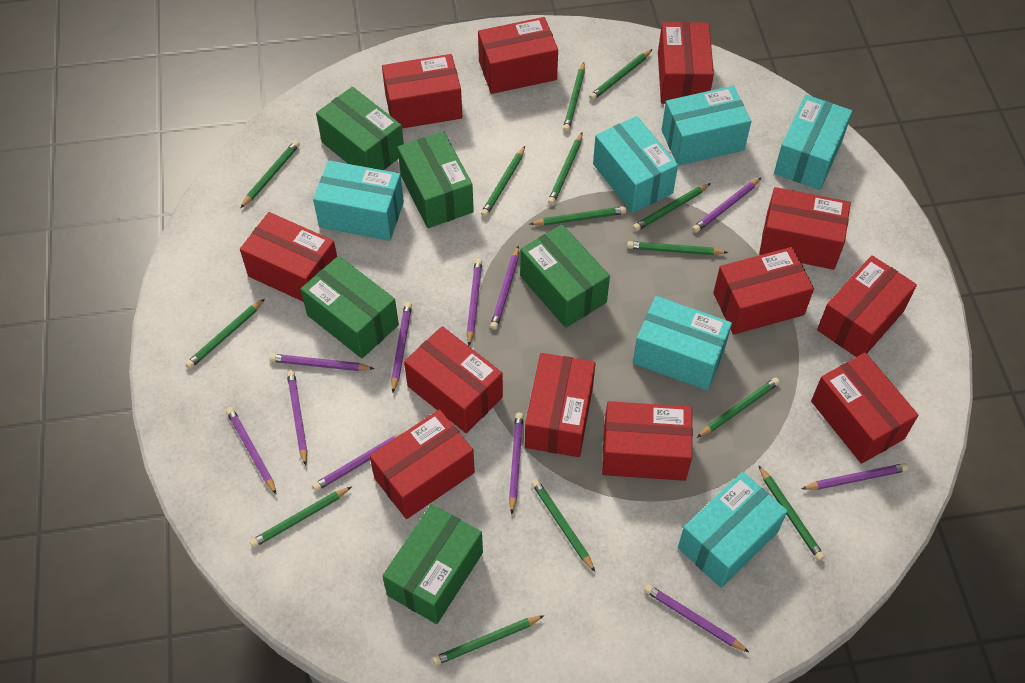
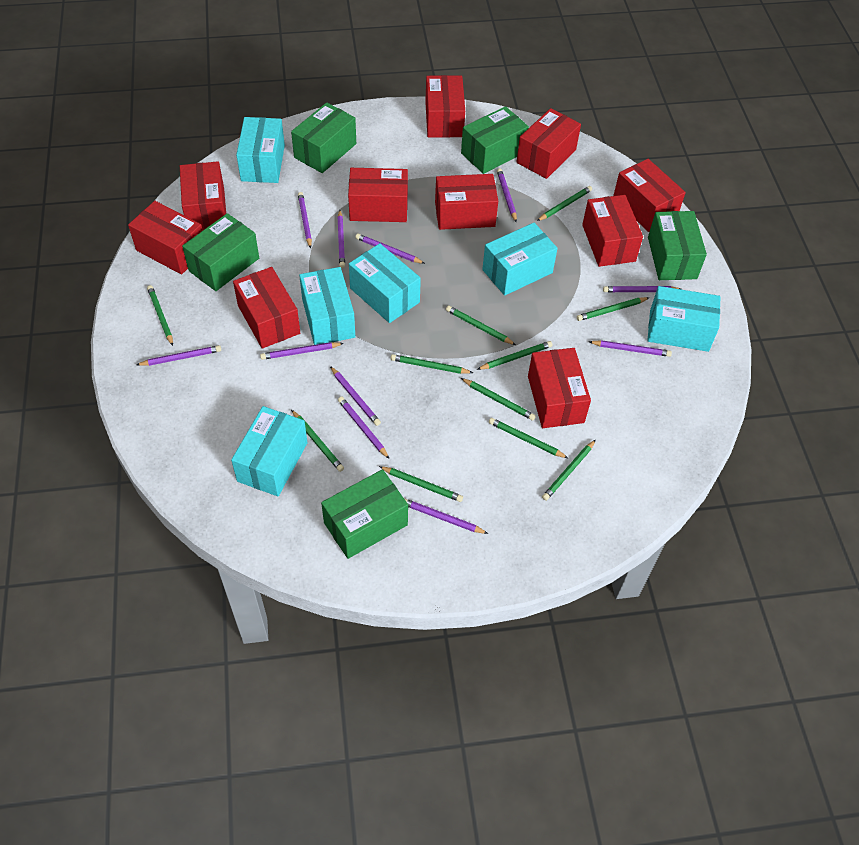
green pencil: 14 -> 11
red box: 12 -> 10

